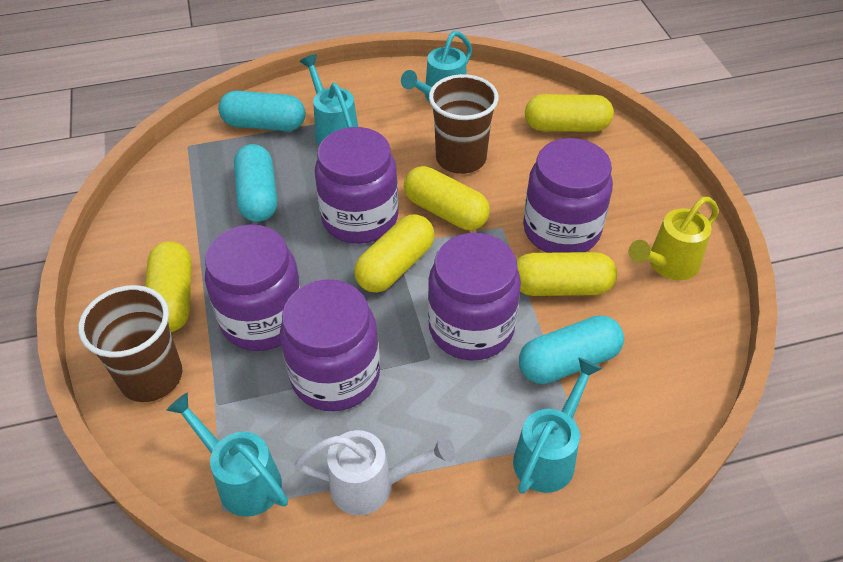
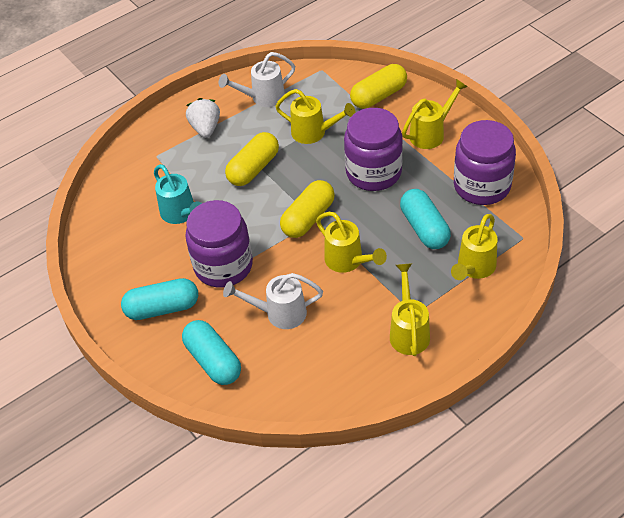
brown cup: 2 -> 0
purple jar: 5 -> 3
turquoise watering can: 4 -> 1
white strawberry: 0 -> 1
white watering can: 1 -> 2
yellow capsule: 5 -> 3
yellow watering can: 1 -> 5

